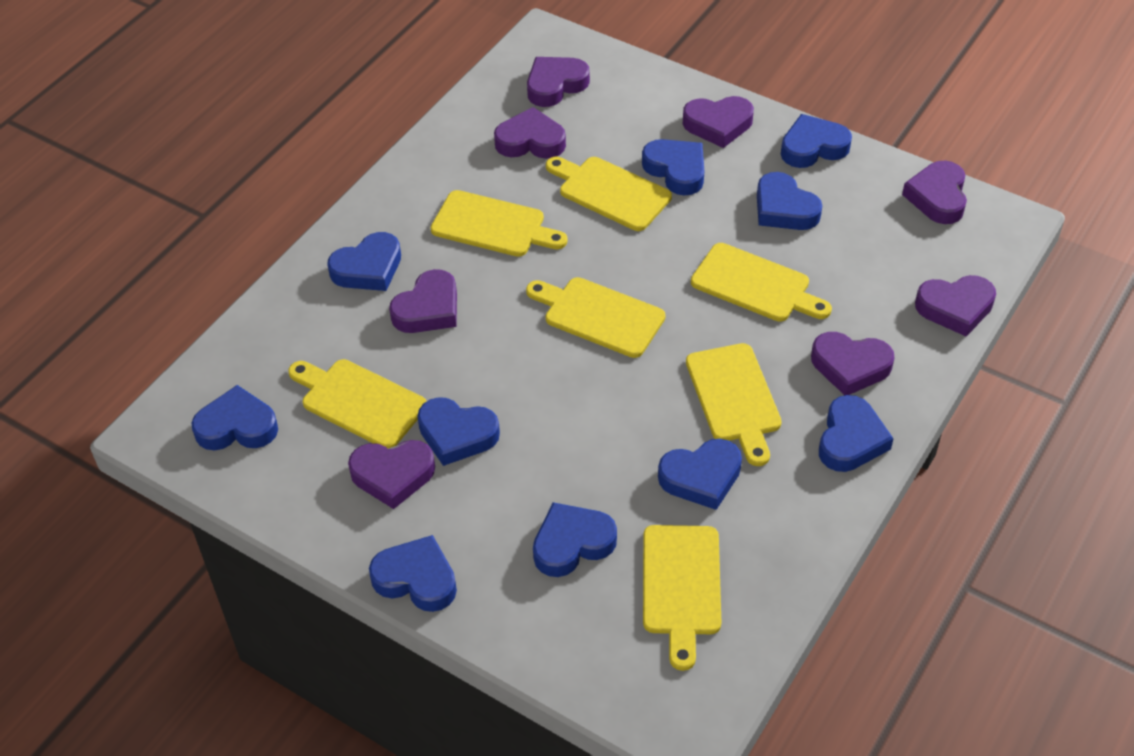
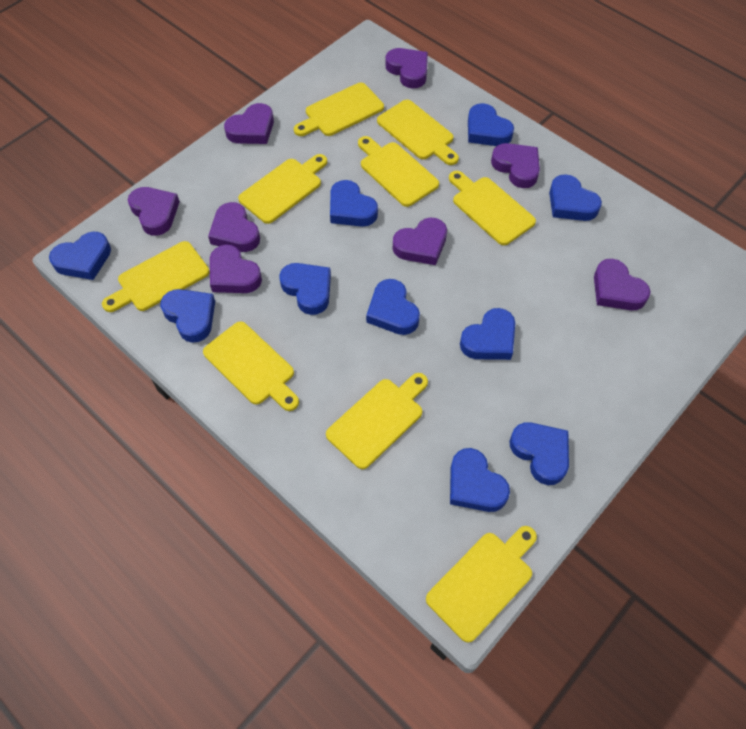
yellow cutting board: 7 -> 9

